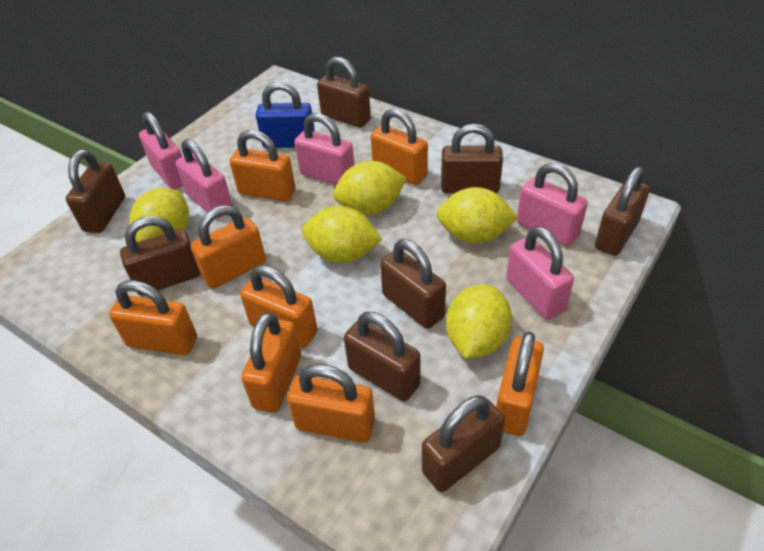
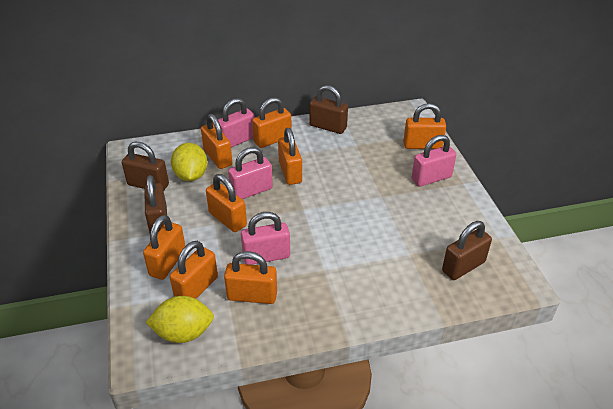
blue padlock: 1 -> 0
brown padlock: 8 -> 4
pink padlock: 5 -> 4
yellow lemon: 5 -> 2

